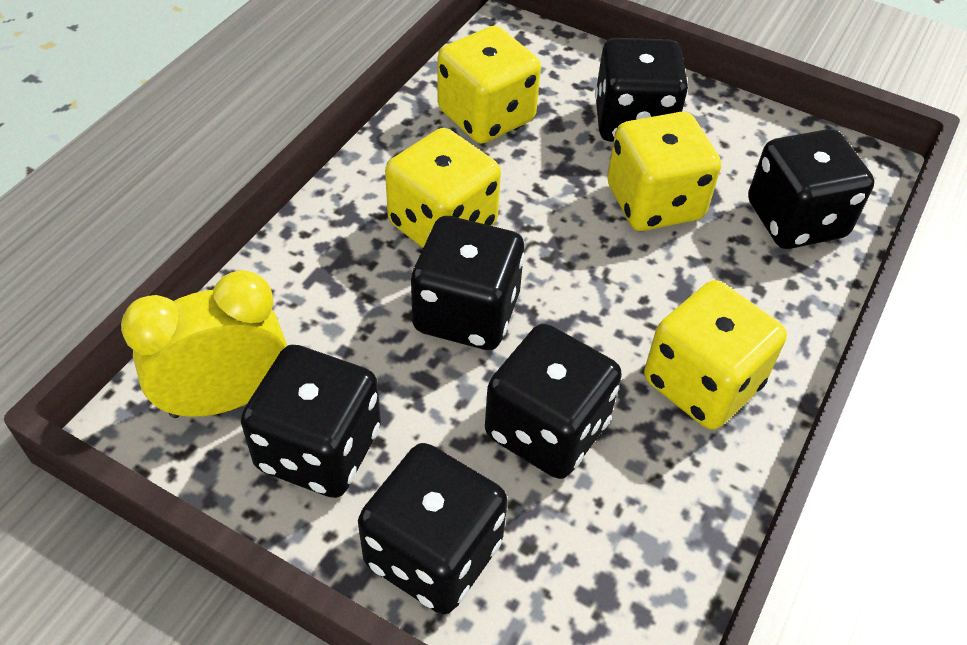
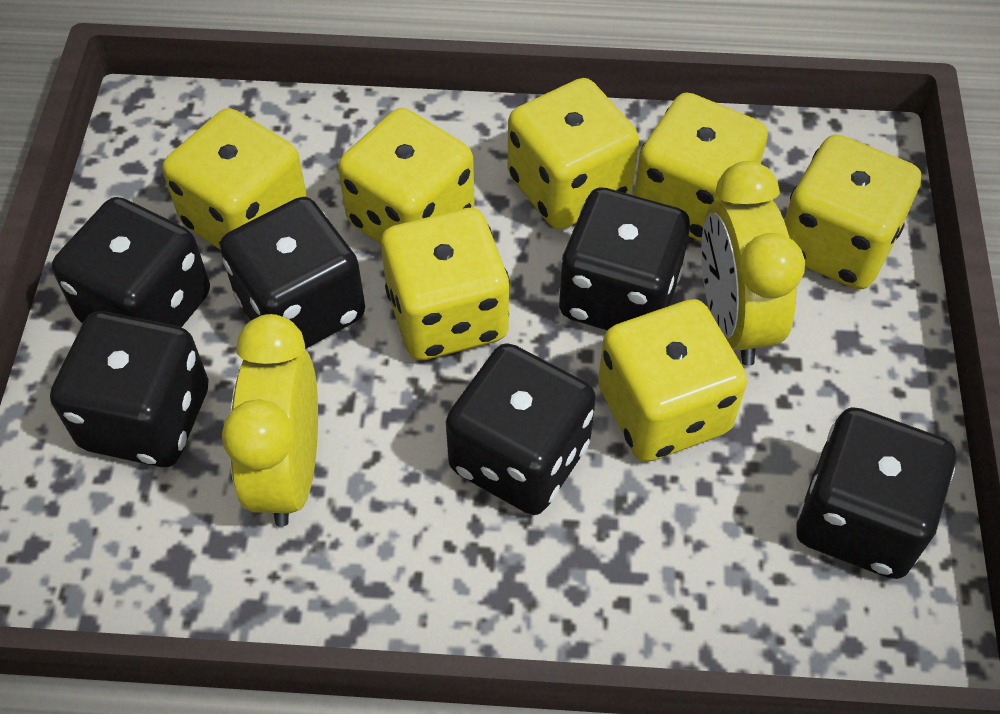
yellow clock: 1 -> 2
yellow dice: 4 -> 7

